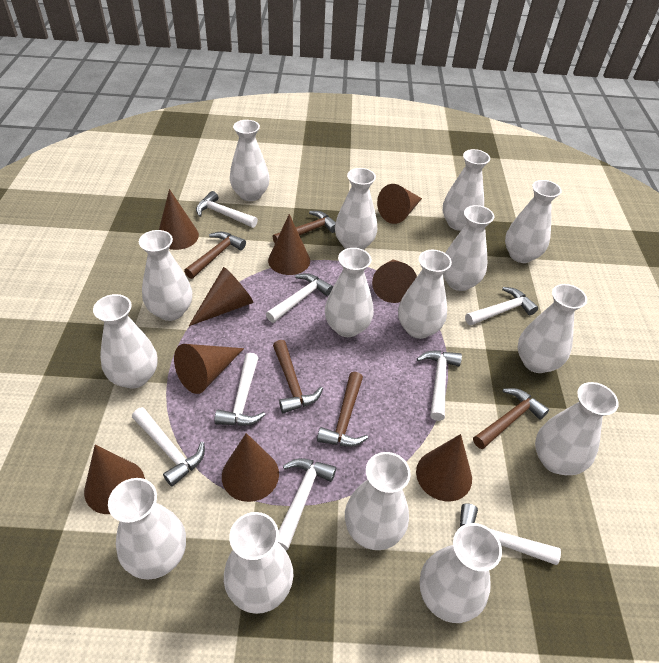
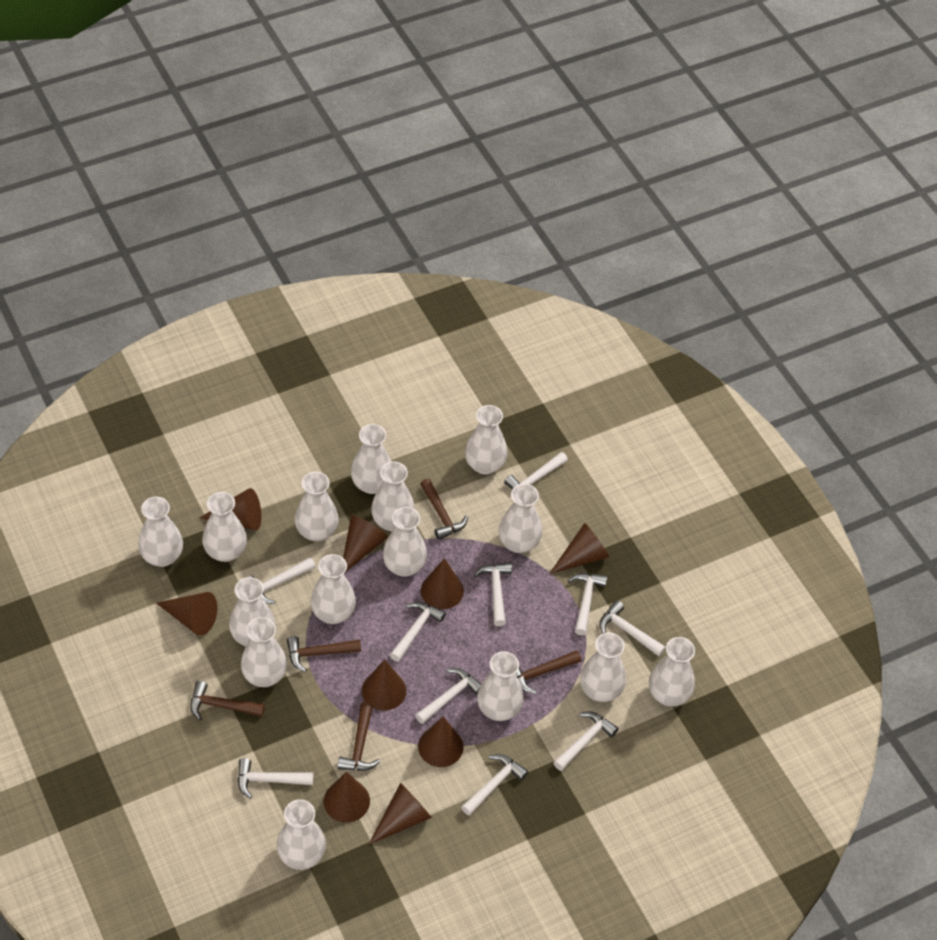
white hammer: 8 -> 10

